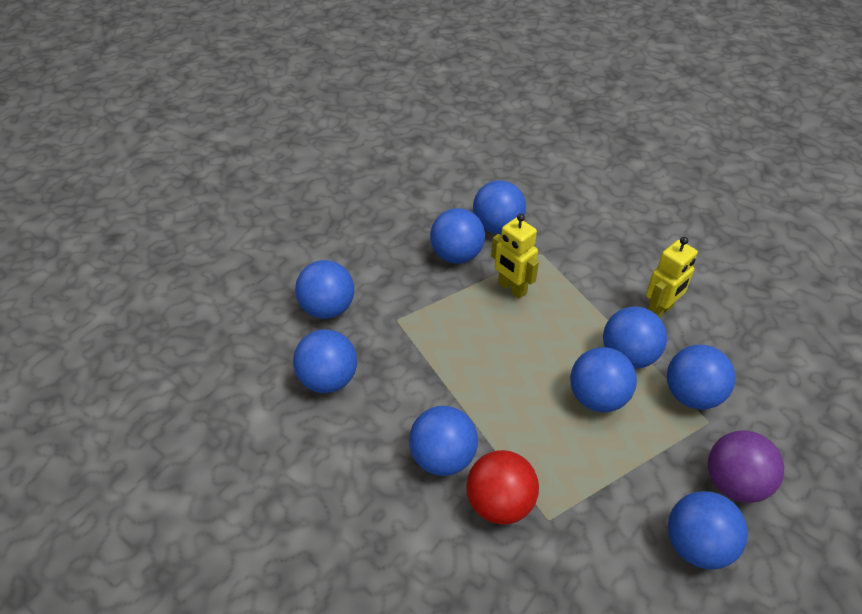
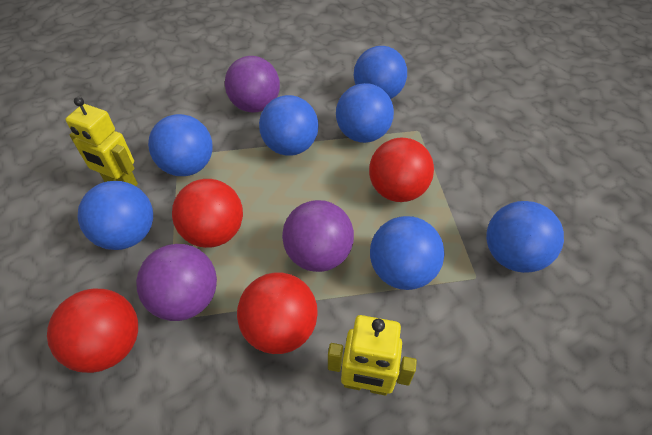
blue ball: 9 -> 7
purple ball: 1 -> 3
red ball: 1 -> 4

